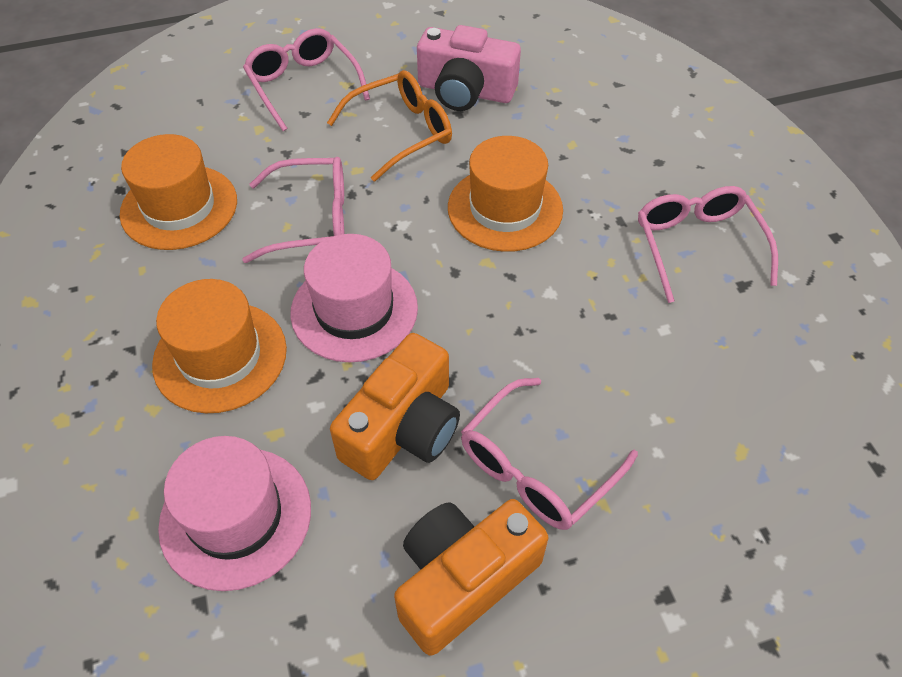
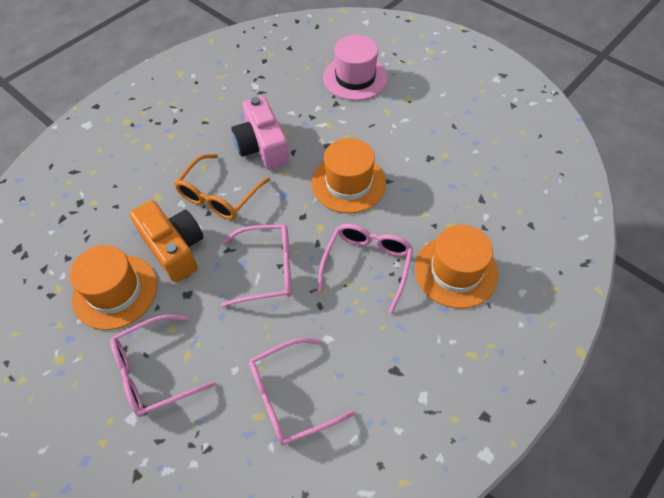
orange camera: 2 -> 1
pink hat: 2 -> 1

